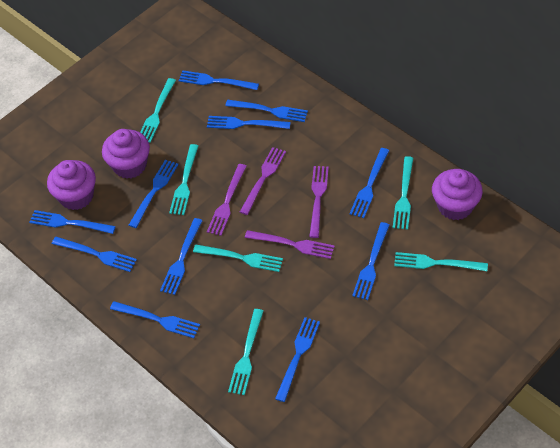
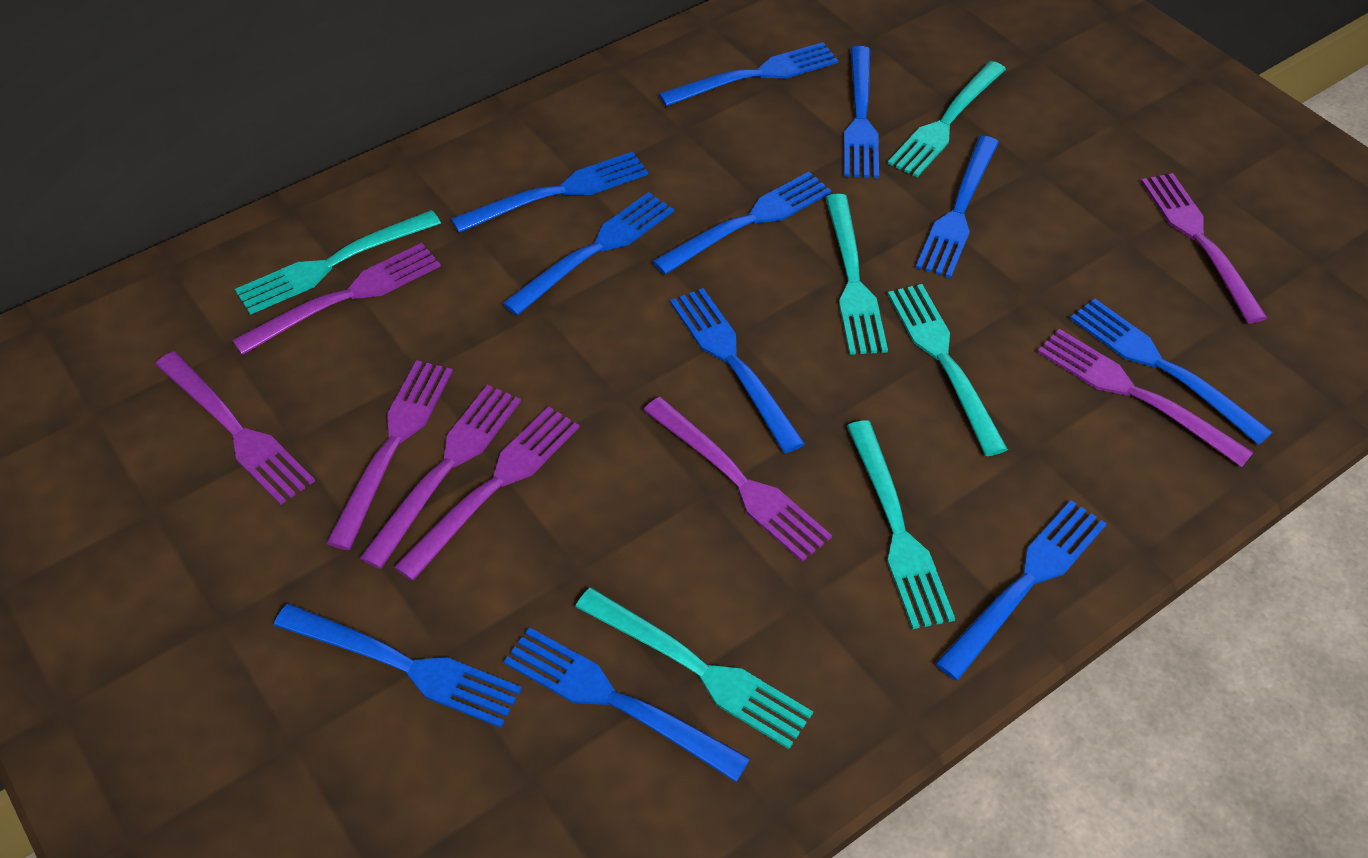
purple cupcake: 3 -> 0
purple fork: 4 -> 8

